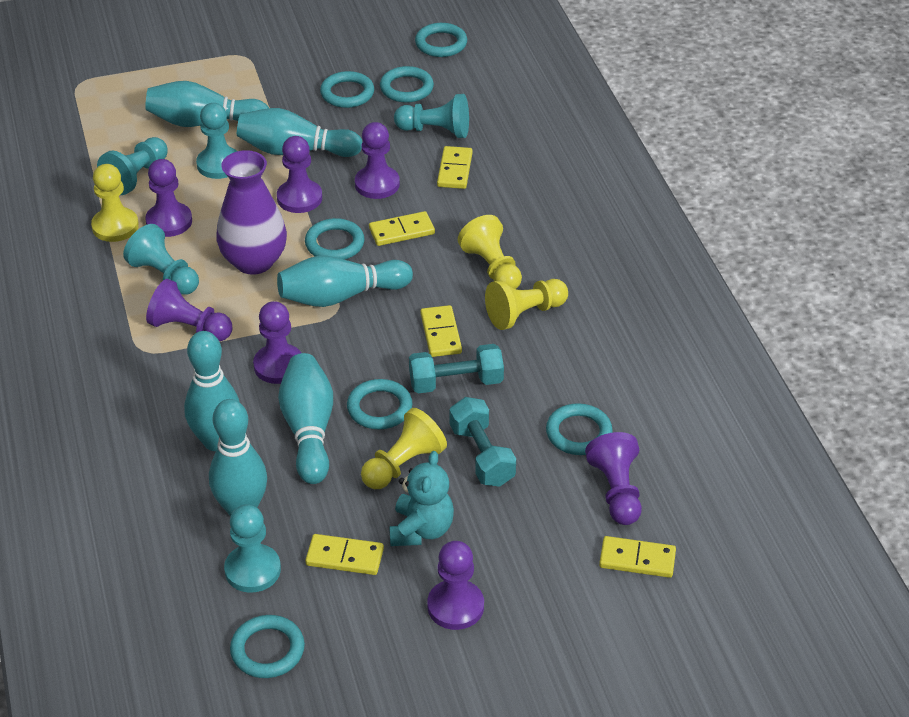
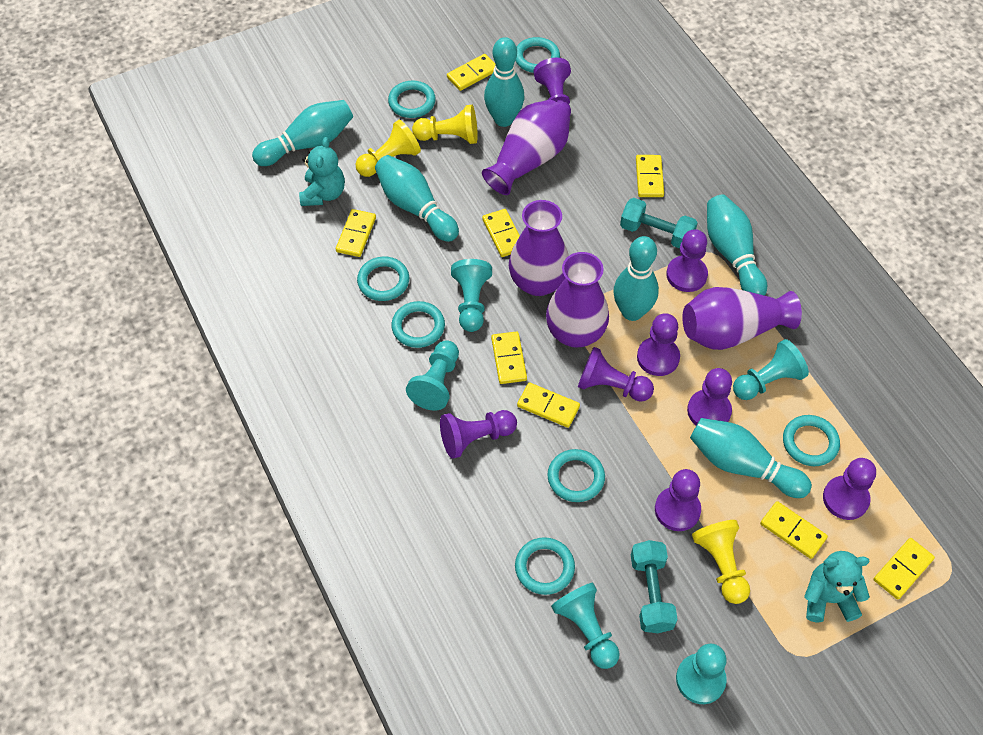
purple pawn: 7 -> 8
purple vase: 1 -> 4
turquoise teddy bear: 1 -> 2
yellow domino: 5 -> 8
yellow pawn: 4 -> 3

